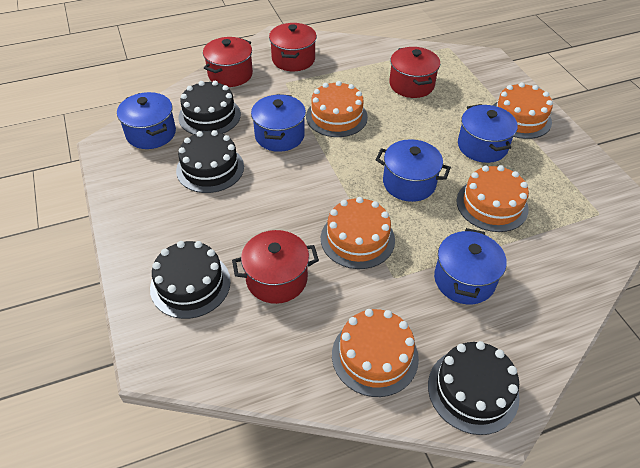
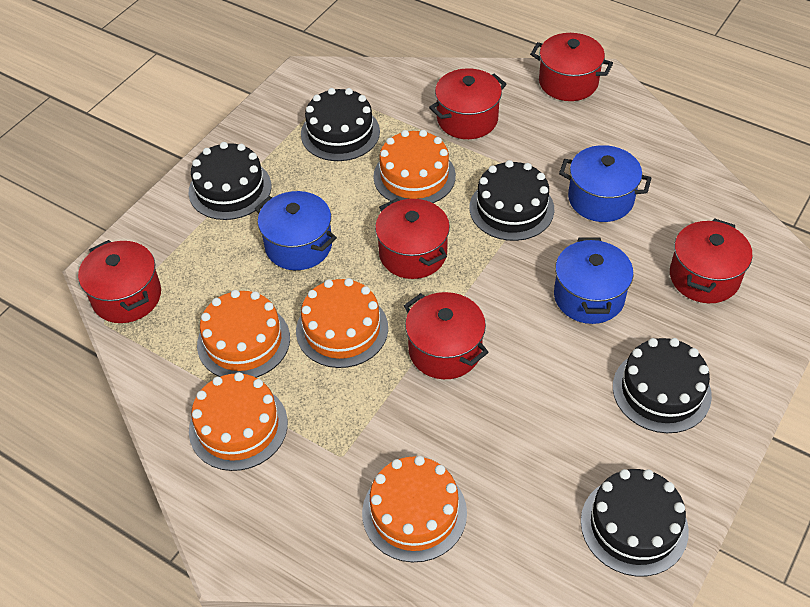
black cake: 4 -> 5
blue pot: 5 -> 3
red pot: 4 -> 6

